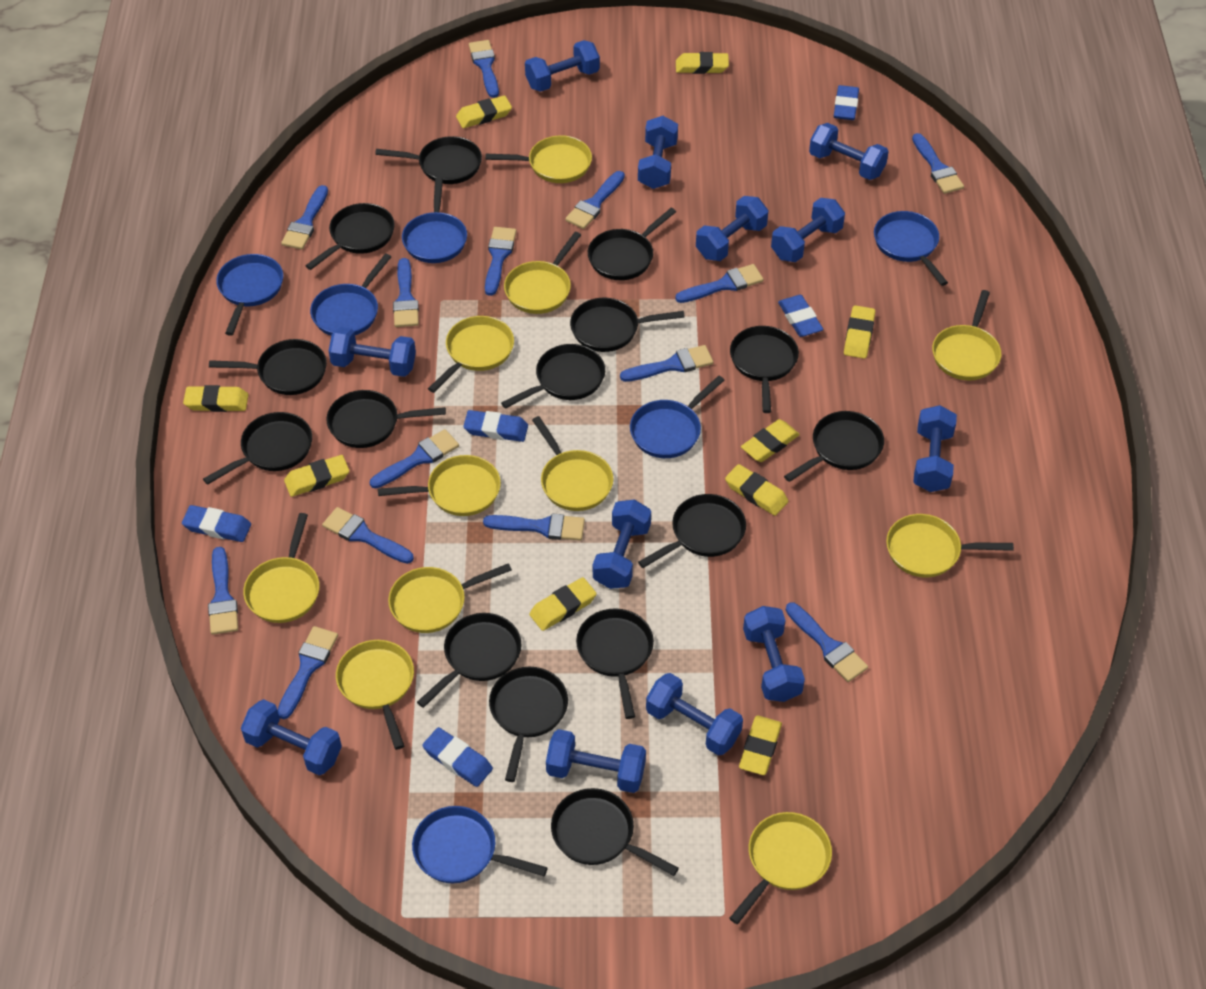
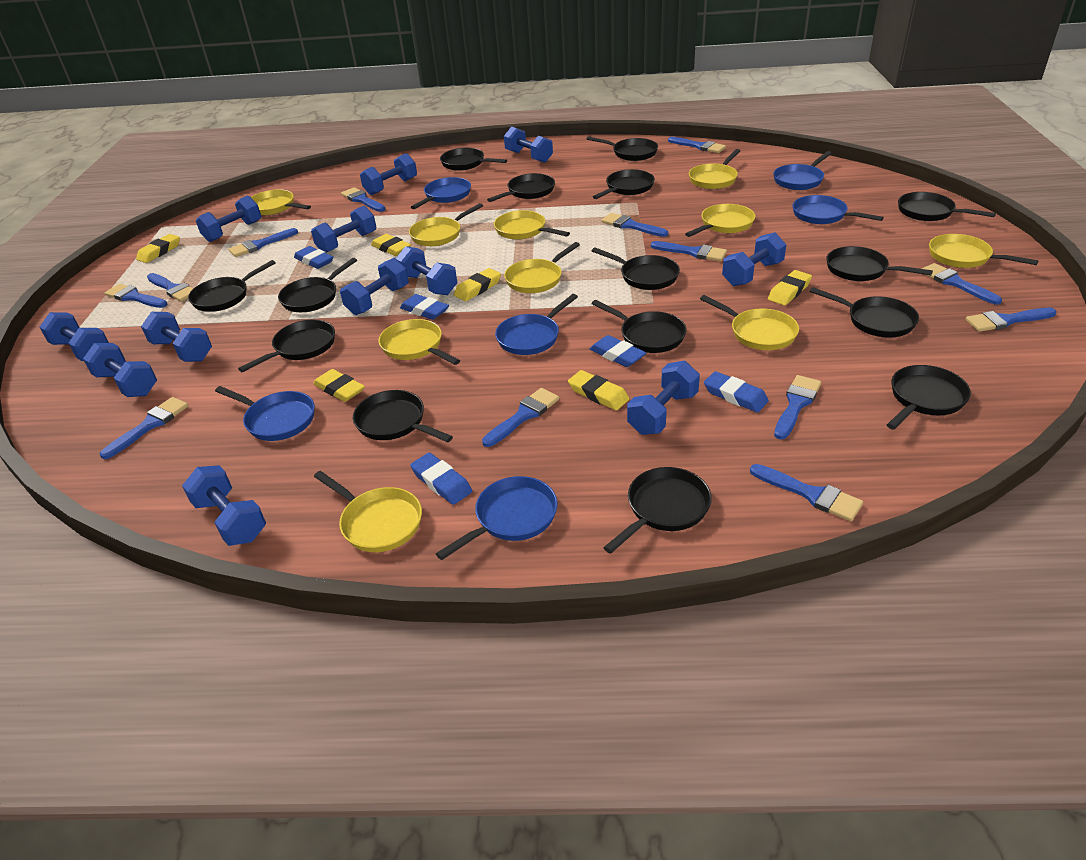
blue brush: 14 -> 13
yellow eraser: 9 -> 6
yellow pan: 11 -> 10

